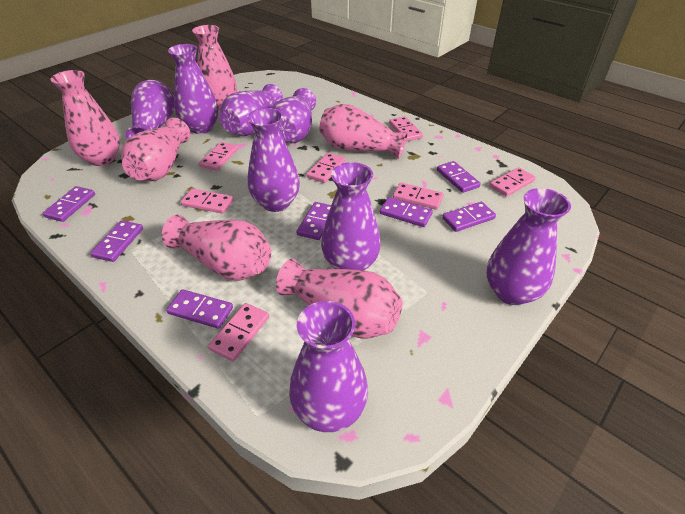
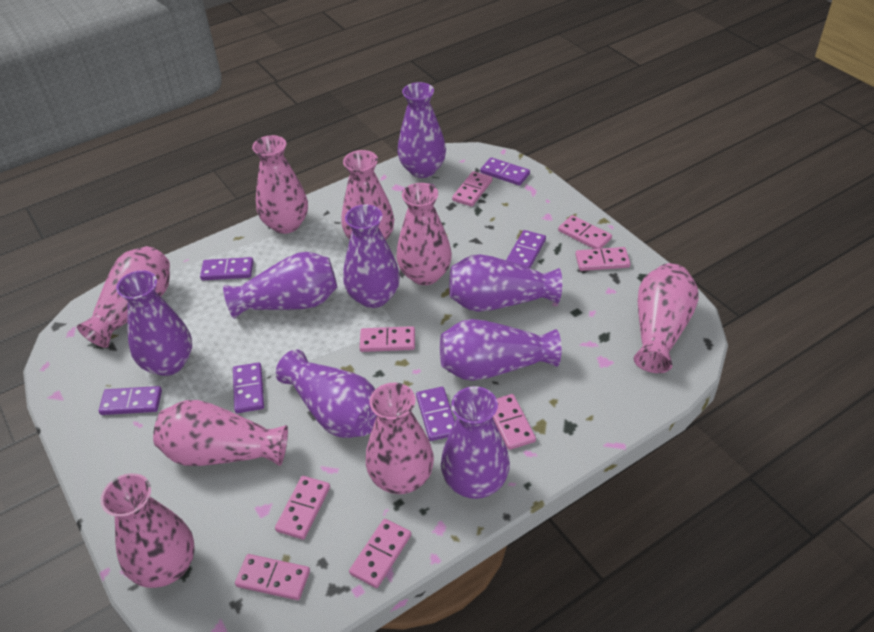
pink domino: 7 -> 8
pink vase: 6 -> 8
purple domino: 7 -> 6

